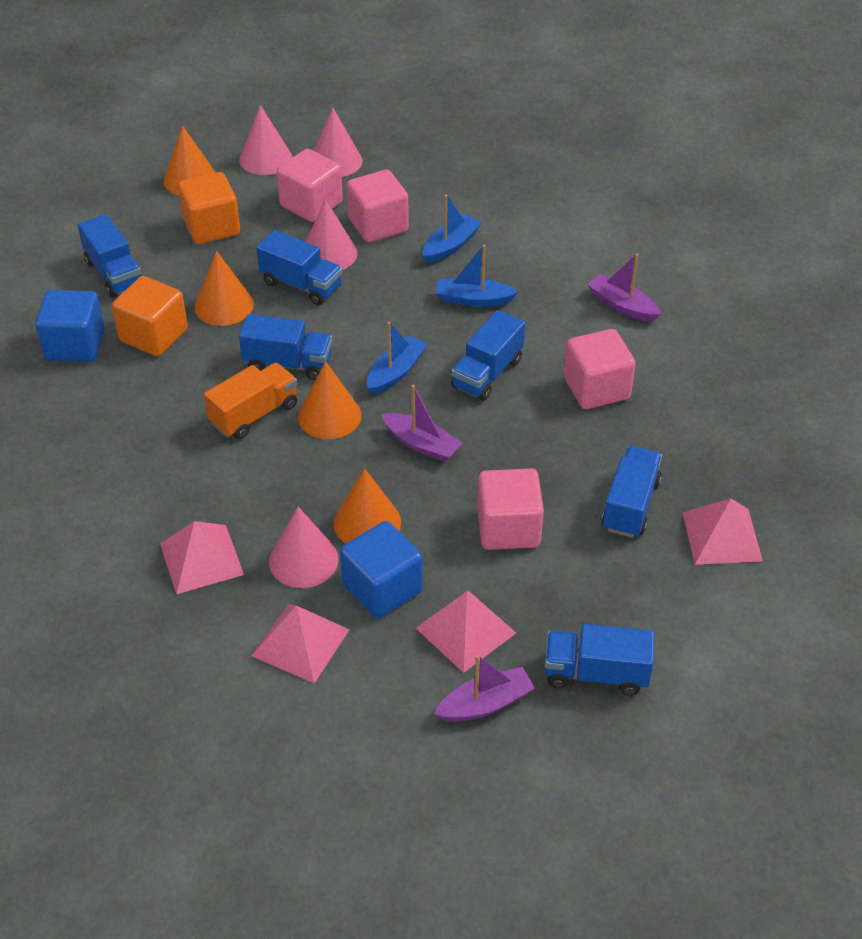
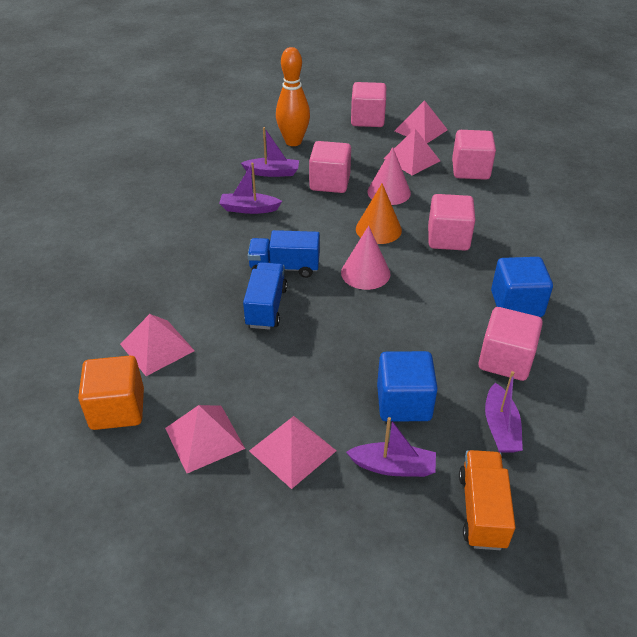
blue boat: 3 -> 0
blue truck: 6 -> 2
orange bowling pin: 0 -> 1
orange cone: 4 -> 1
orange cube: 2 -> 1
pink cone: 4 -> 2
pink cube: 4 -> 5
pink pyramid: 4 -> 5
purple boat: 3 -> 4

